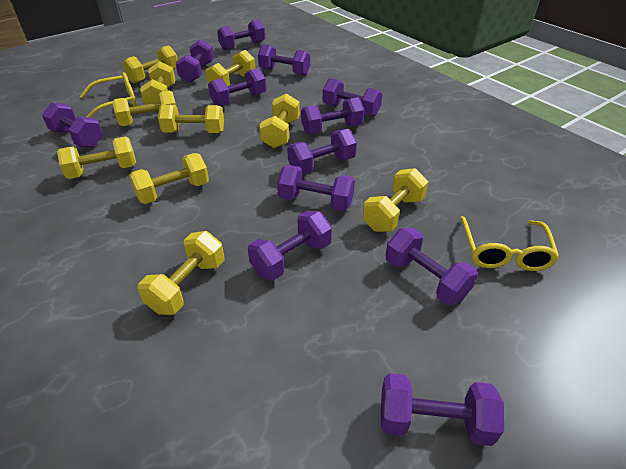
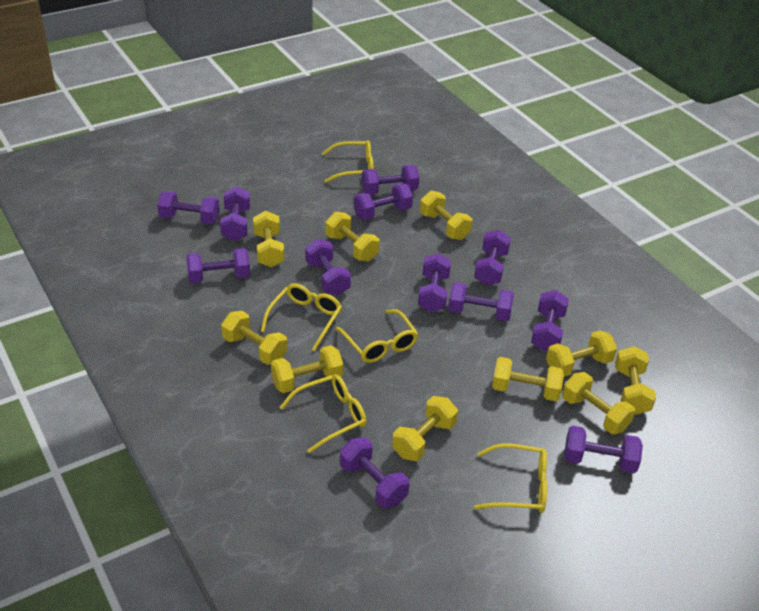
yellow glasses: 2 -> 5

